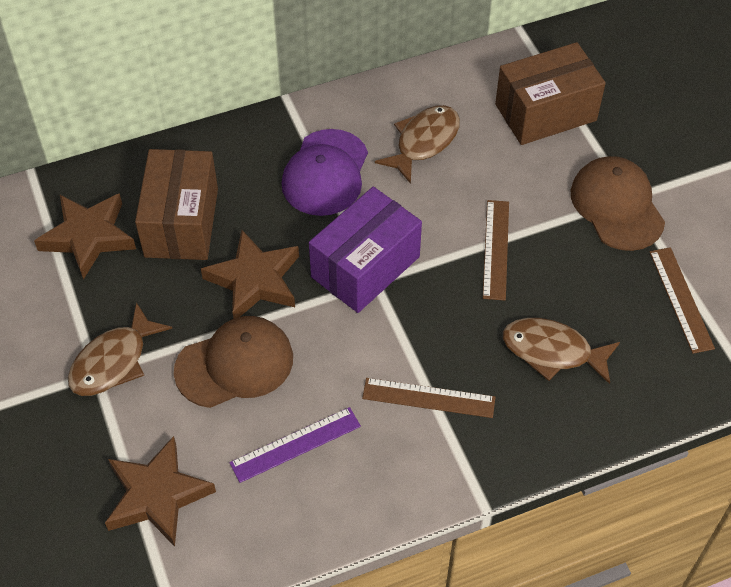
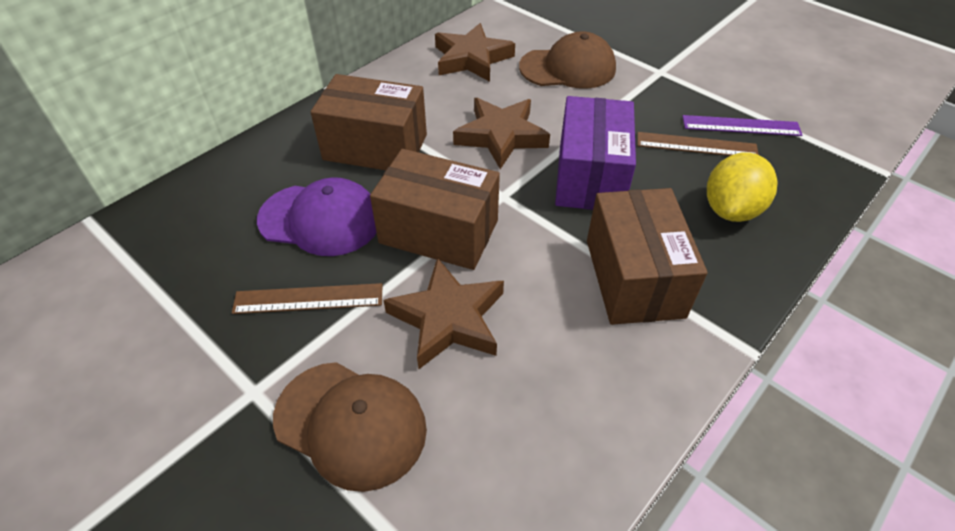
brown box: 2 -> 3
brown fish: 3 -> 0
brown ruler: 3 -> 2
yellow lemon: 0 -> 1

